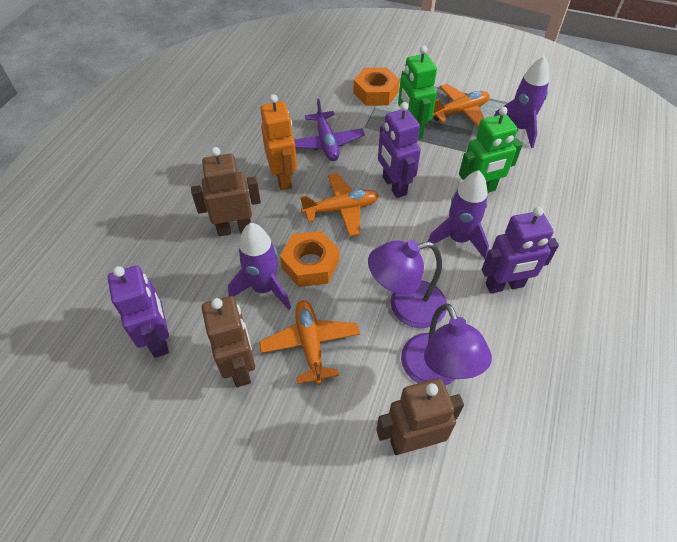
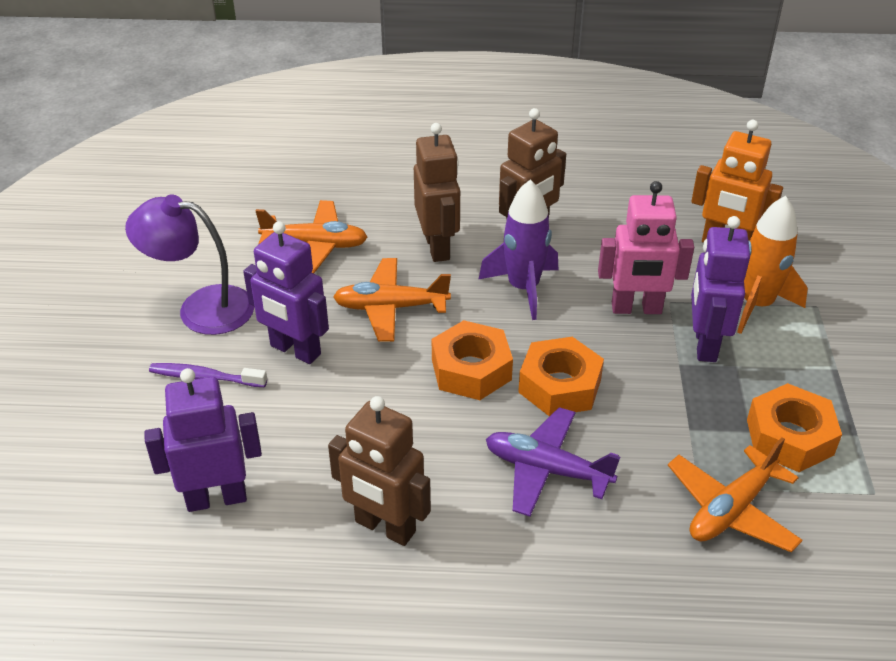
green robot: 2 -> 0
orange nut: 2 -> 3
orange rocket: 0 -> 1
pink robot: 0 -> 1
purple lamp: 2 -> 1
purple rocket: 3 -> 1
purple toothbrush: 0 -> 1

